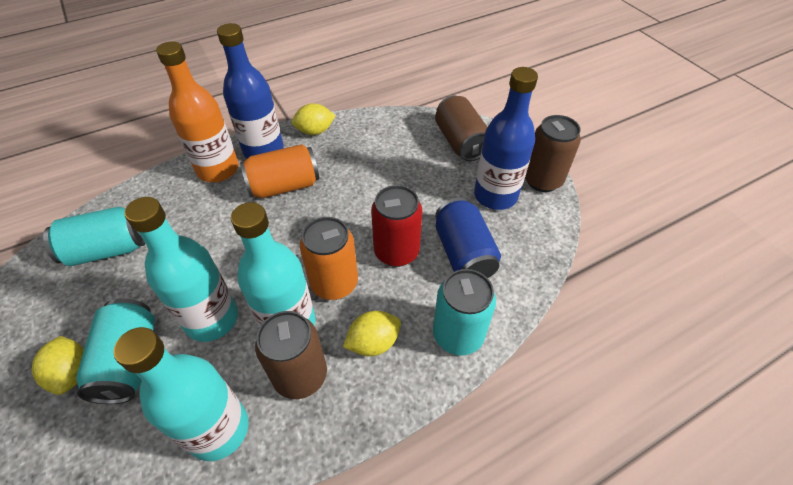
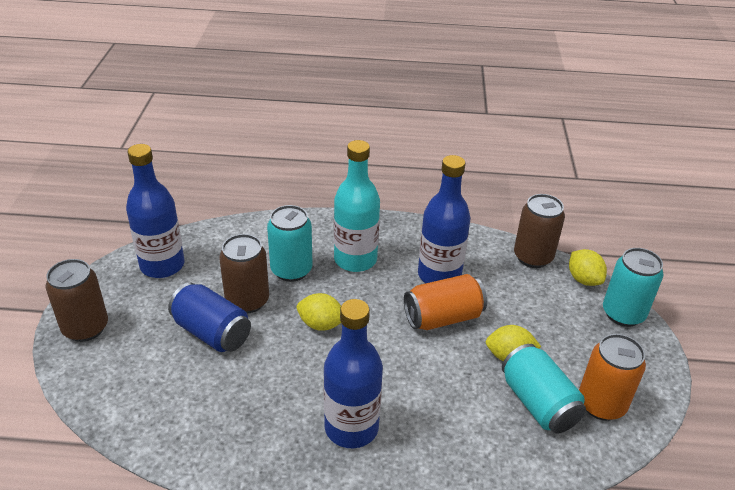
blue bottle: 2 -> 3
orange bottle: 1 -> 0
red can: 1 -> 0
turquoise bottle: 3 -> 1

